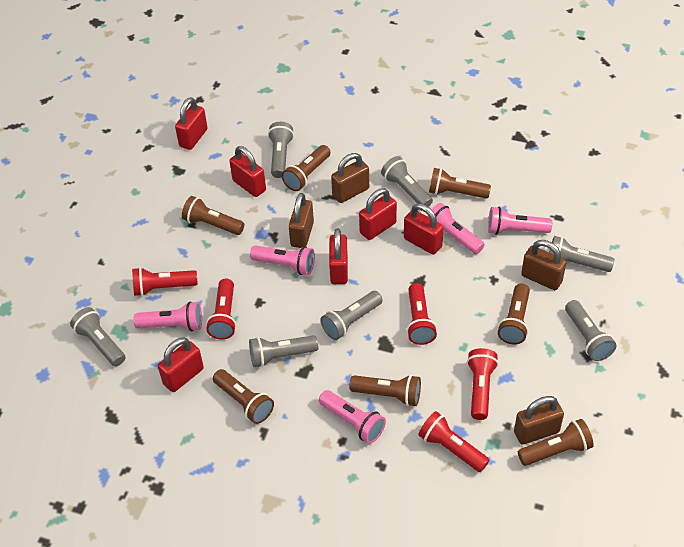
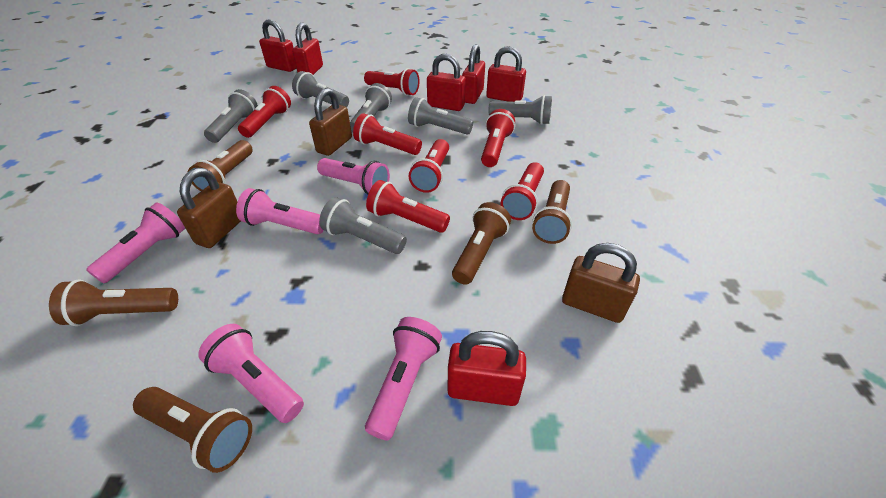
brown flashlight: 7 -> 5
brown padlock: 4 -> 3
grey flashlight: 7 -> 6
red flashlight: 5 -> 7

